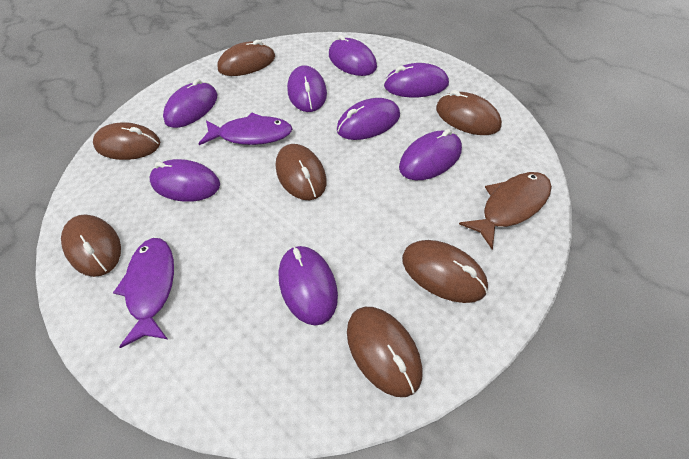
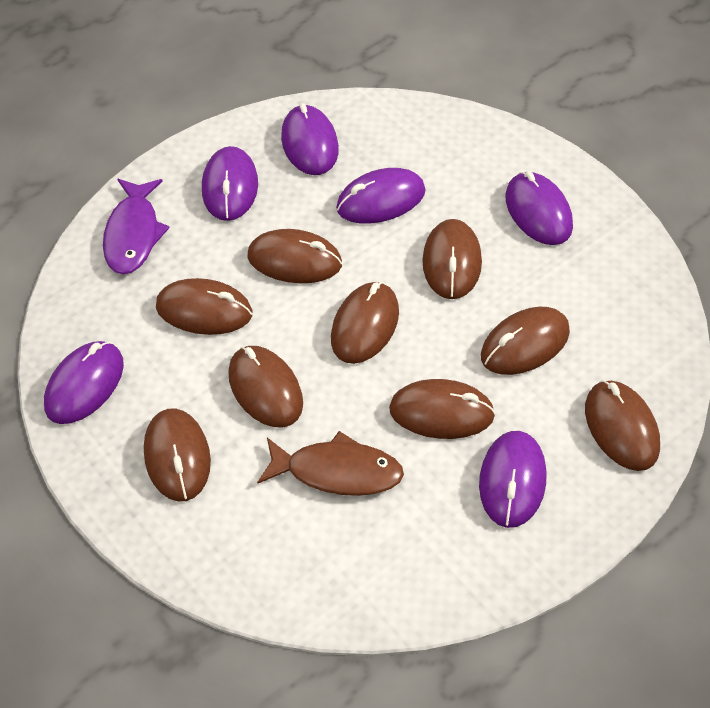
brown mouse: 7 -> 9
purple fish: 2 -> 1
purple mouse: 8 -> 6

